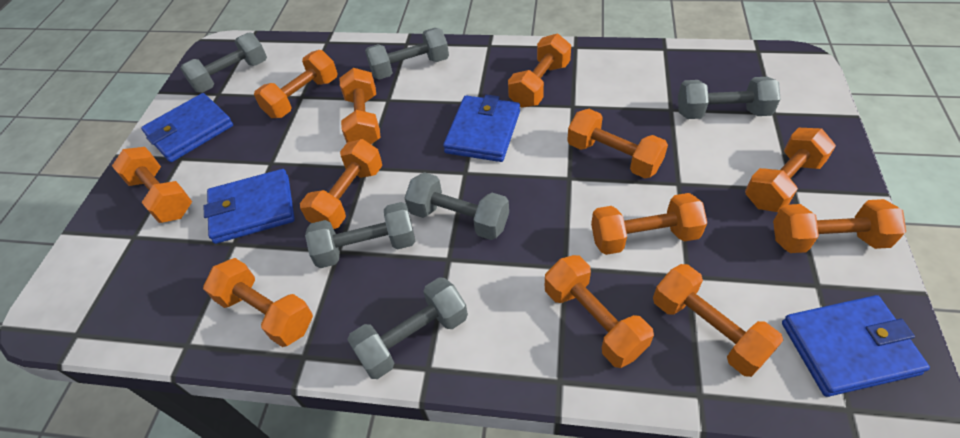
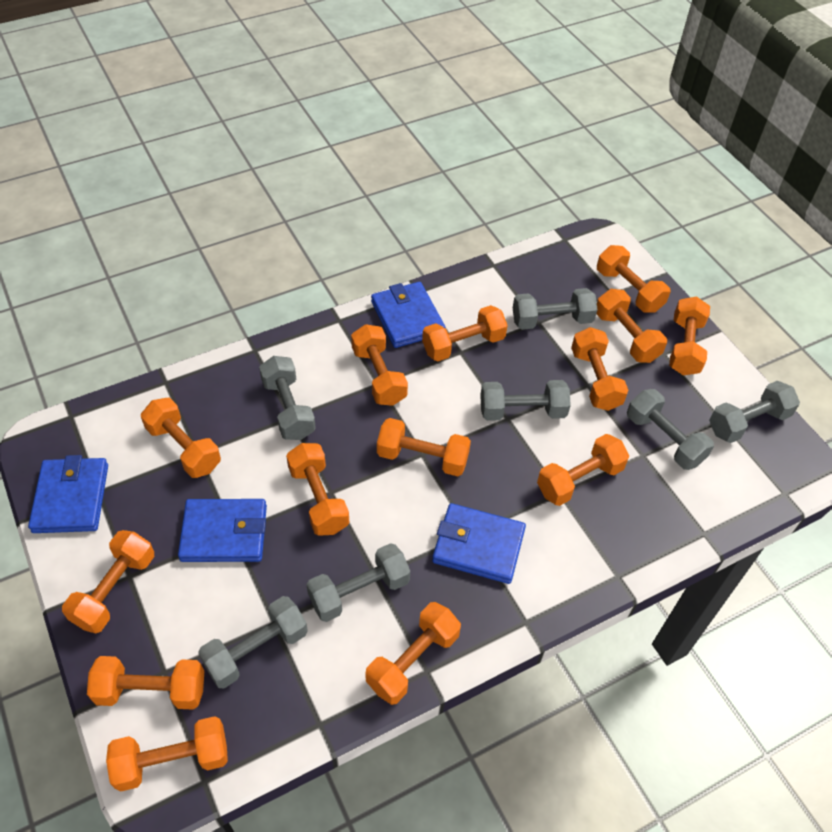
grey dumbbell: 6 -> 7
orange dumbbell: 12 -> 14

